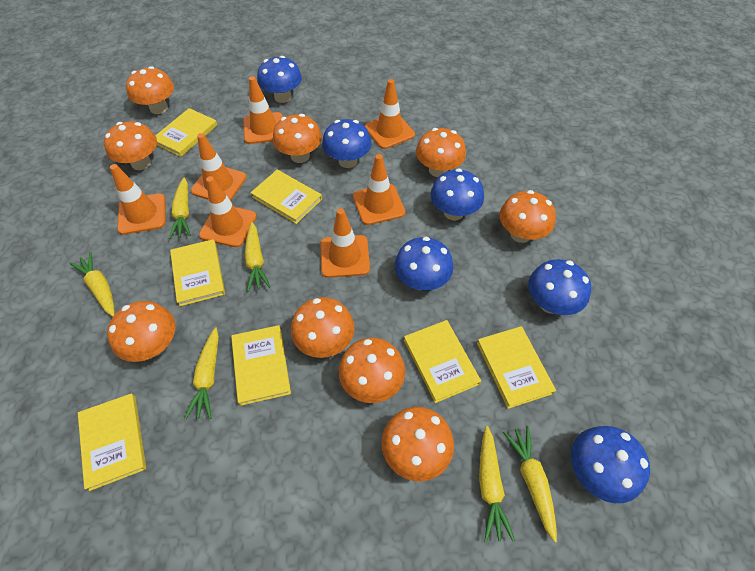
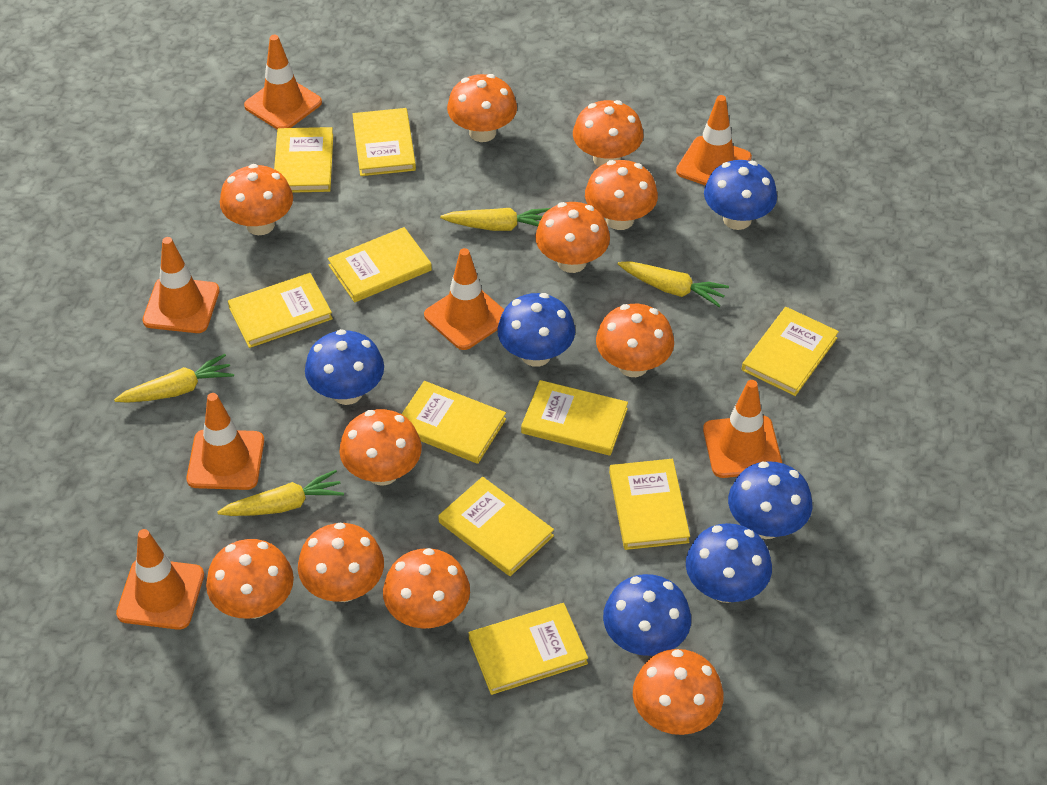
orange mushroom: 9 -> 11
yellow book: 7 -> 10
yellow carrot: 6 -> 4

